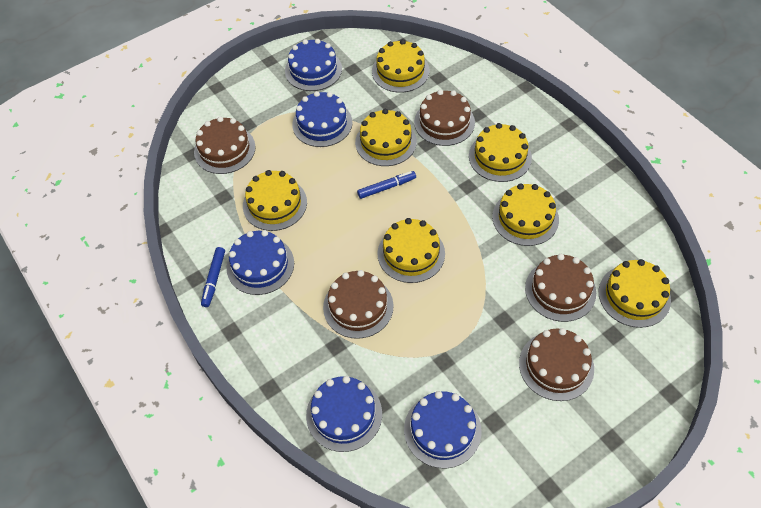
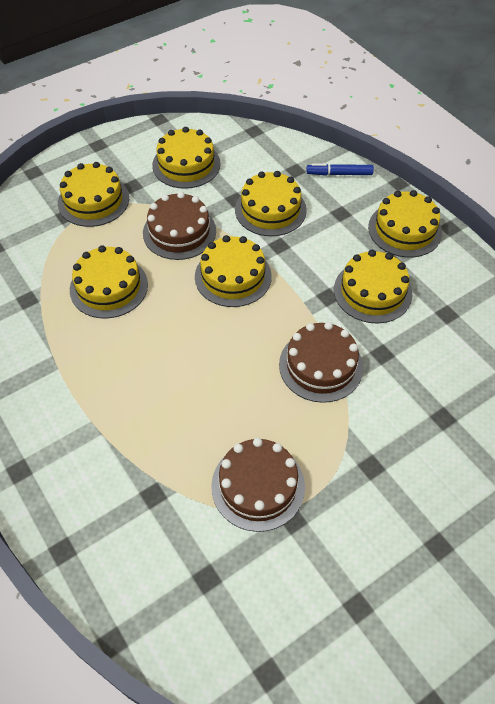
blue cake: 5 -> 0
blue marker: 2 -> 1
brown cake: 5 -> 3

